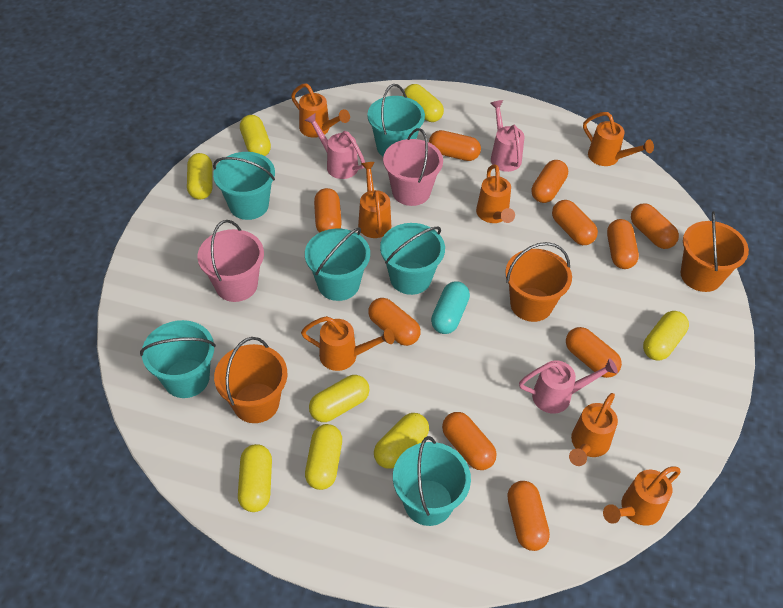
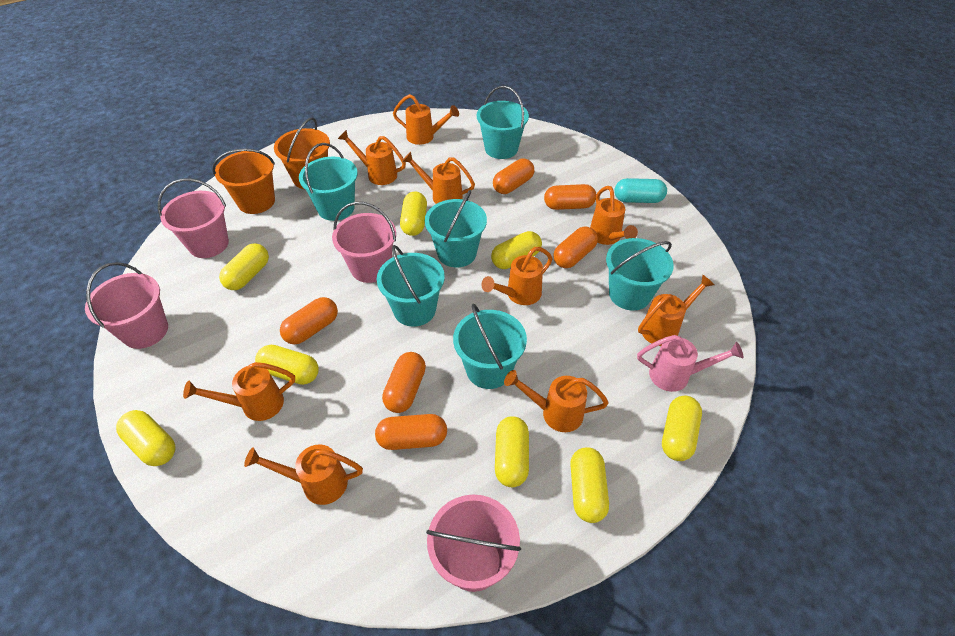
orange bucket: 3 -> 2
orange capsule: 10 -> 6
orange watering can: 7 -> 9
pink bucket: 2 -> 4
pink watering can: 3 -> 1

